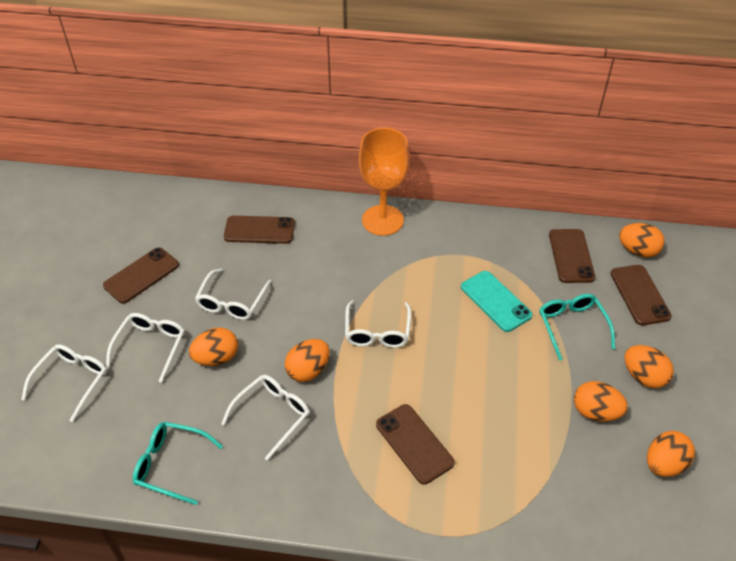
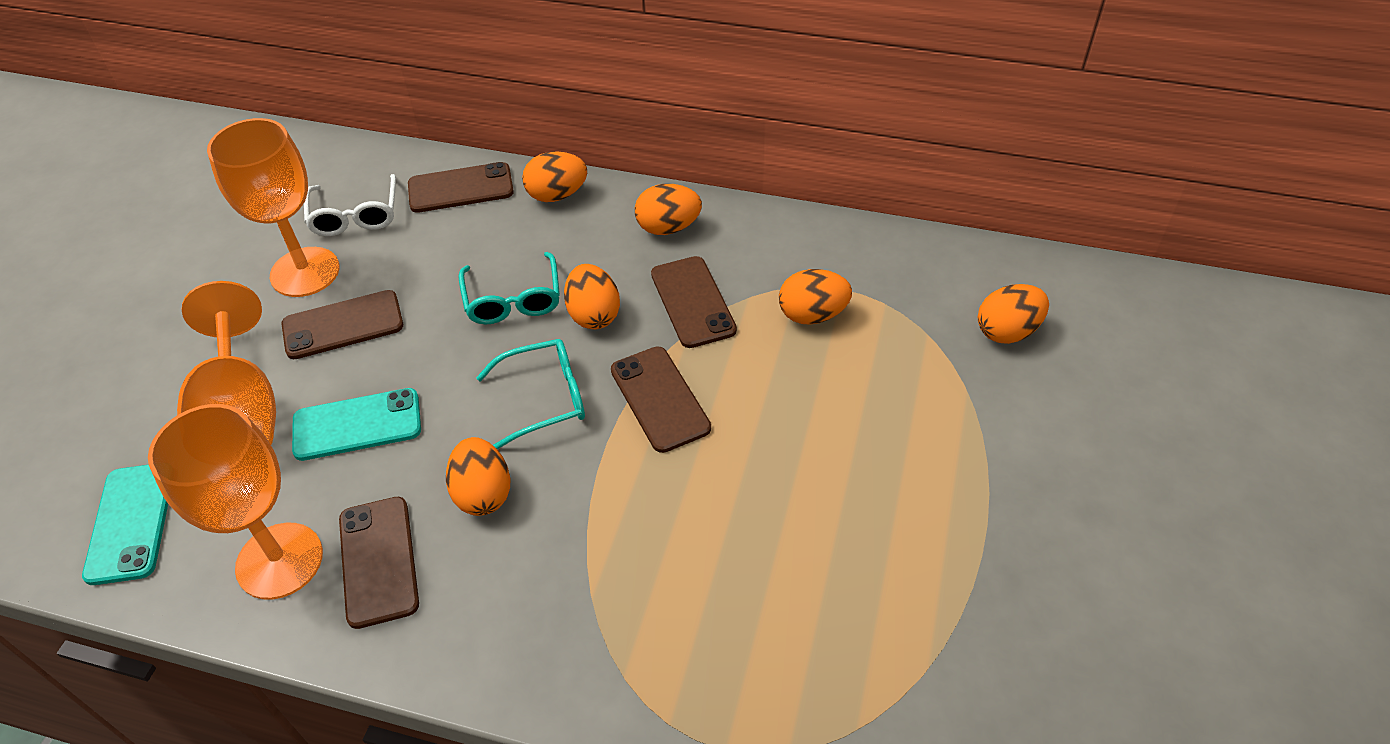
orange goblet: 1 -> 3
turquoise phone: 1 -> 2
white glasses: 5 -> 1

